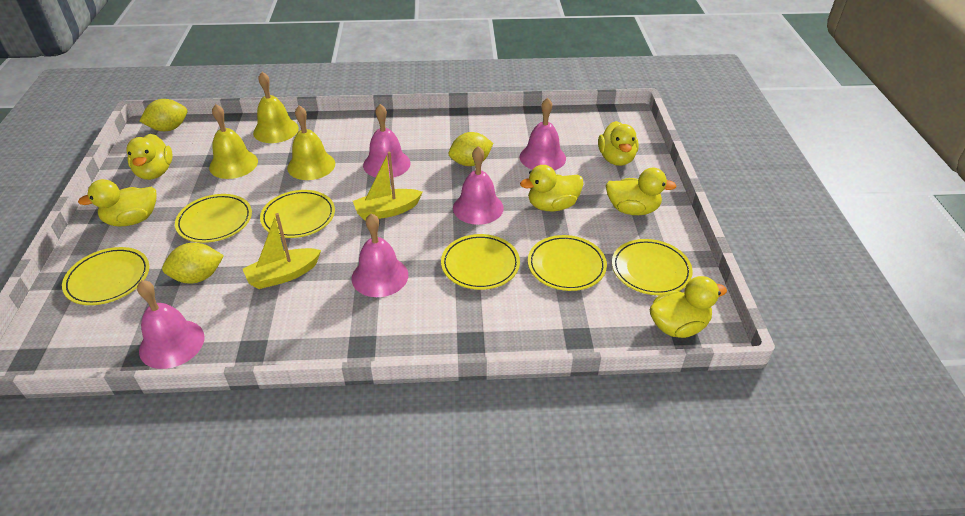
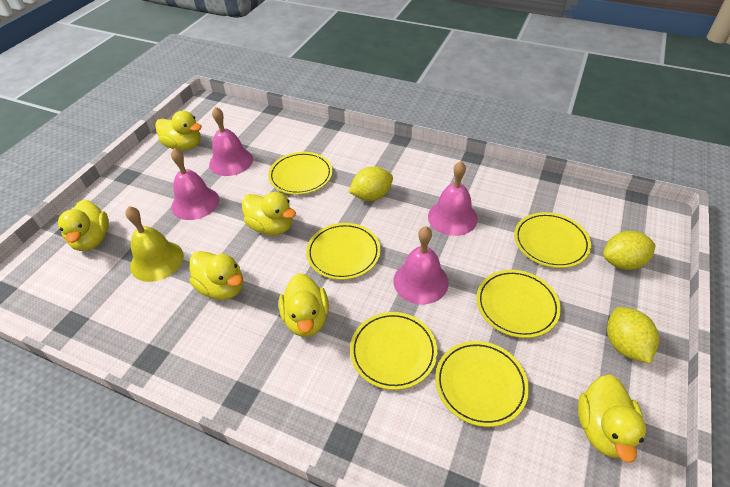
pink bell: 5 -> 4
yellow bell: 3 -> 1
yellow boat: 2 -> 0

